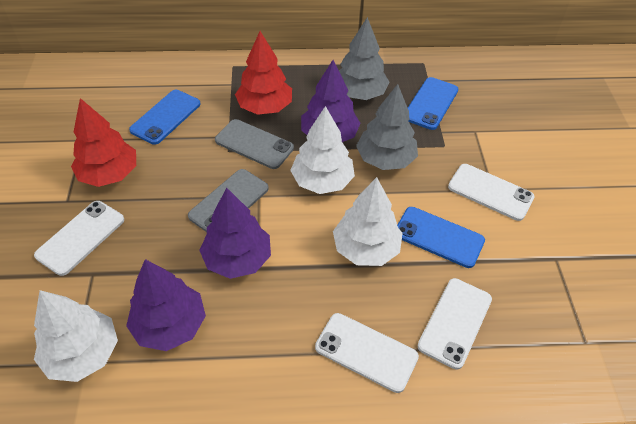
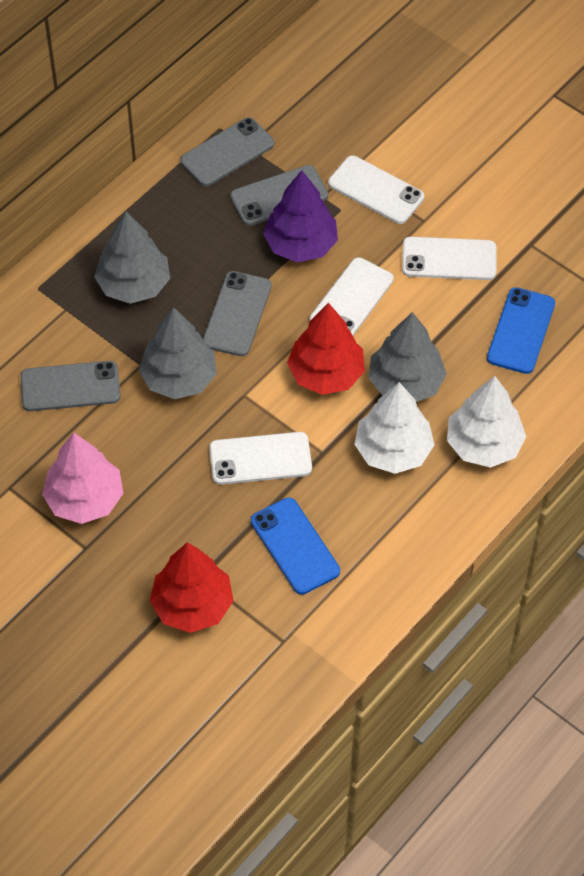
blue phone: 3 -> 2
grey phone: 2 -> 4
grey tree: 2 -> 3
pink tree: 0 -> 1
purple tree: 3 -> 1
white tree: 3 -> 2

